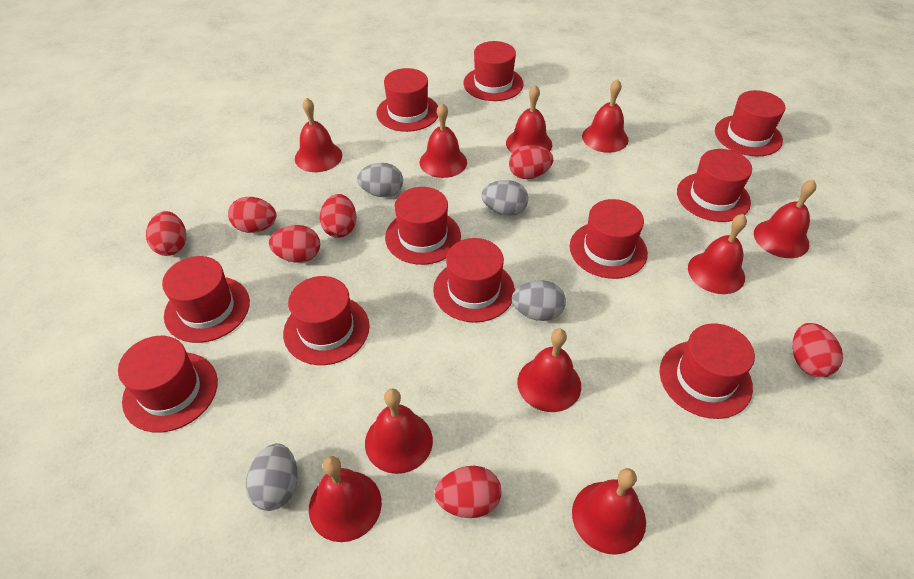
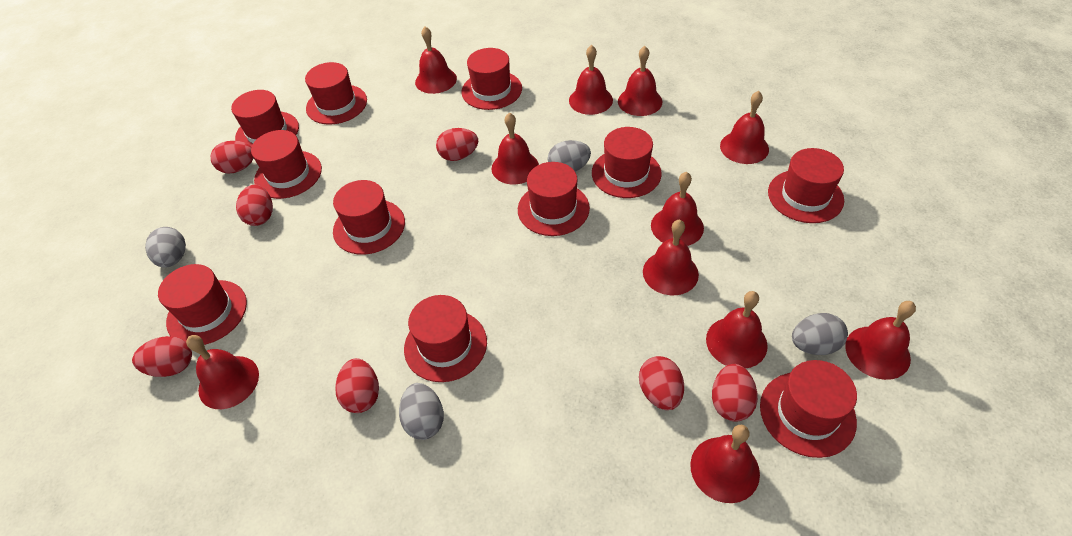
red bell: 10 -> 11

